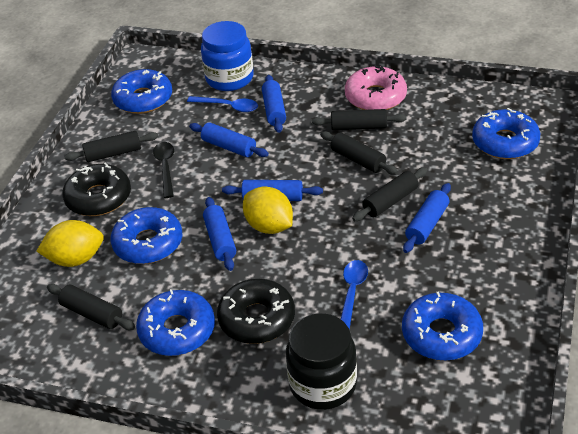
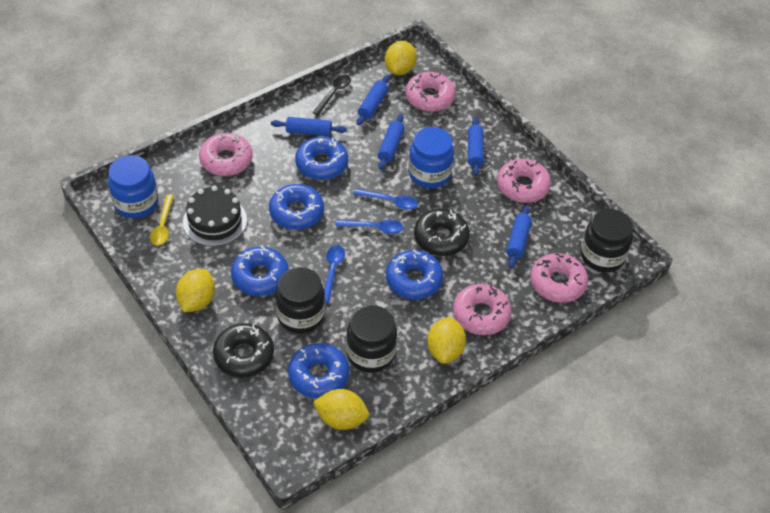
black cake: 0 -> 1
black jar: 1 -> 3
black rolling pin: 5 -> 0
blue jar: 1 -> 2
blue spoon: 2 -> 3
pink donut: 1 -> 5
yellow lemon: 2 -> 4
yellow spoon: 0 -> 1

